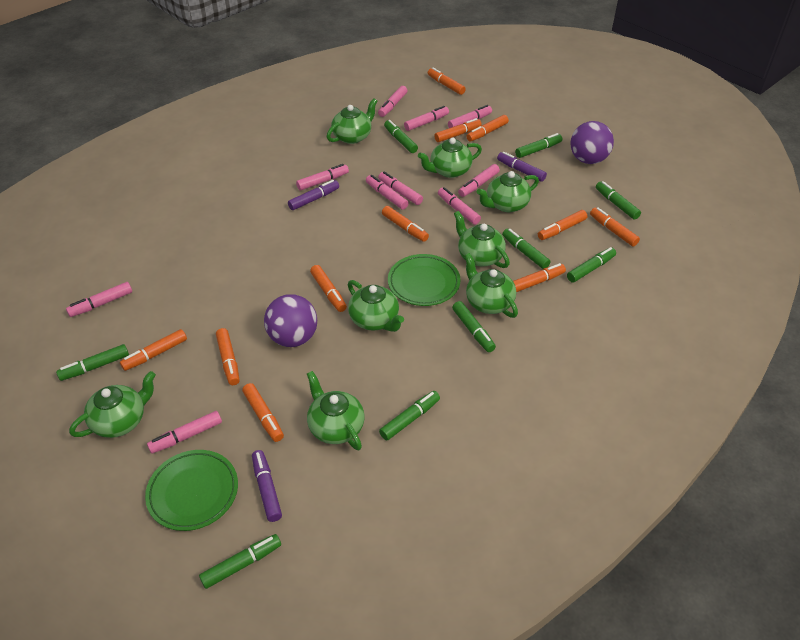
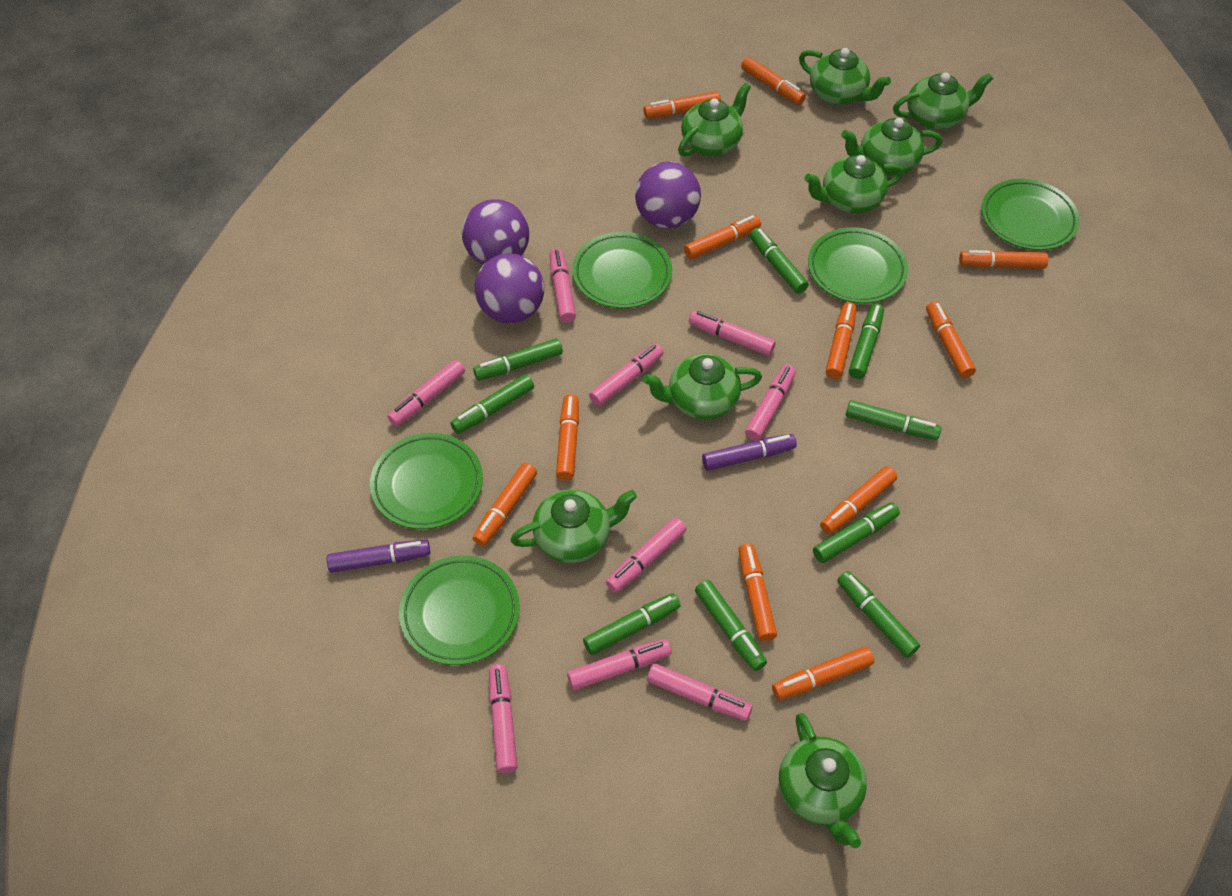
green plate: 2 -> 5
pink marker: 10 -> 9
purple ball: 2 -> 3
purple marker: 3 -> 2

